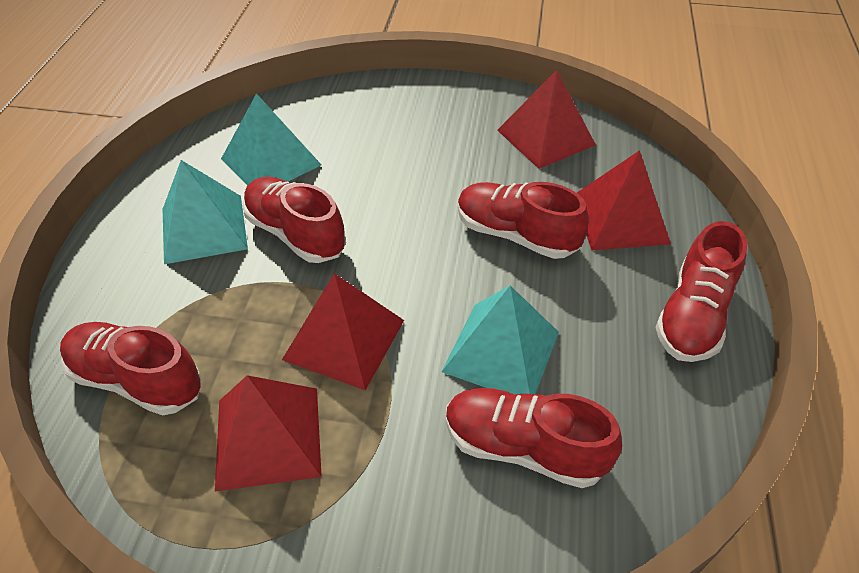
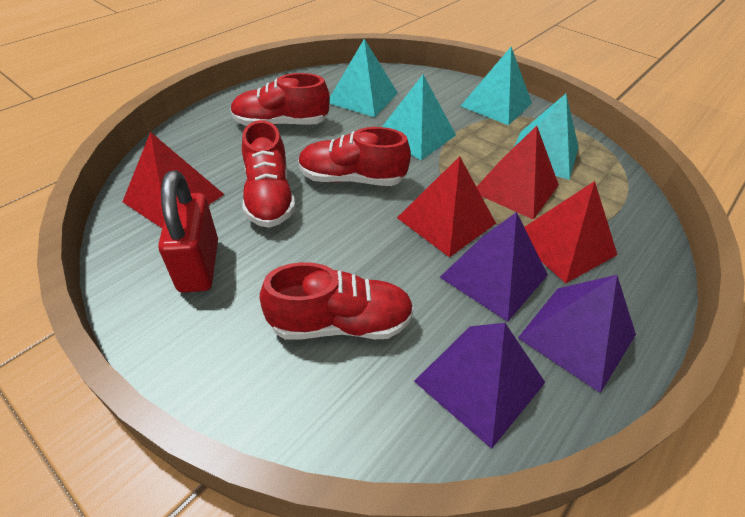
purple pyramid: 0 -> 3
red padlock: 0 -> 1
red shoe: 5 -> 4
turquoise pyramid: 3 -> 4

